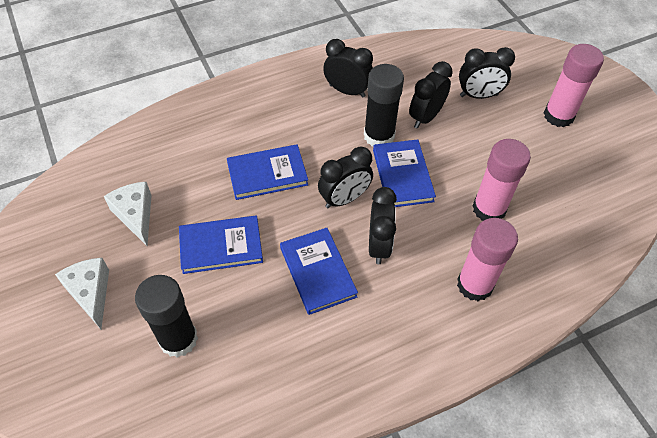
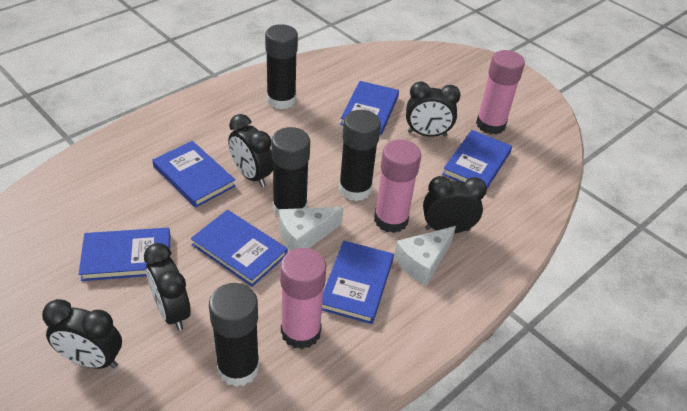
black glue stick: 2 -> 4
blue book: 4 -> 6

